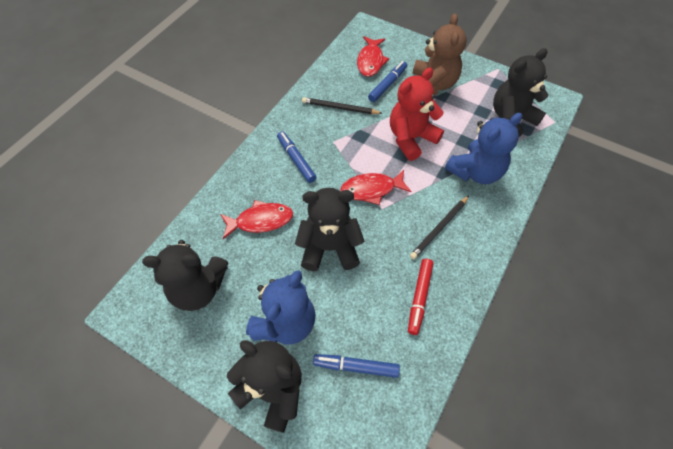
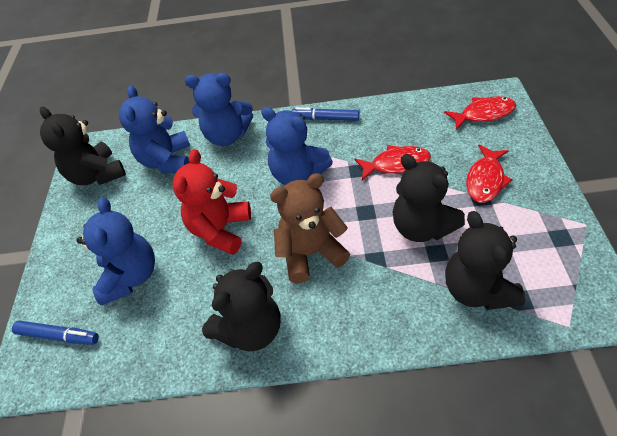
black pencil: 2 -> 0
blue marker: 3 -> 2
blue teddy bear: 2 -> 4
red marker: 1 -> 0

